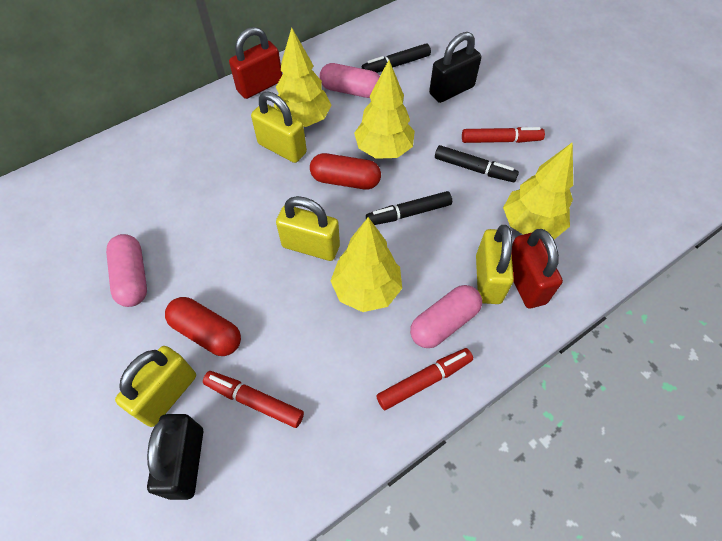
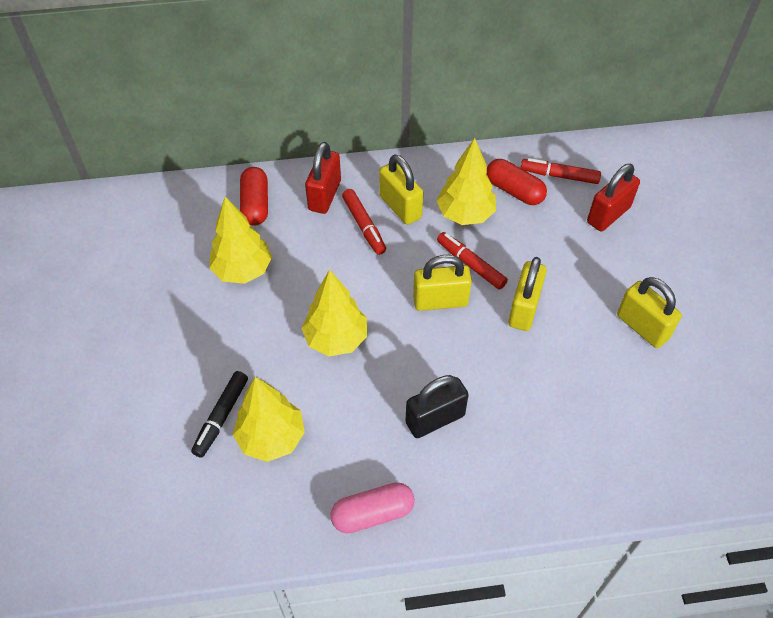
black marker: 3 -> 1
black padlock: 2 -> 1
pink capsule: 3 -> 1

